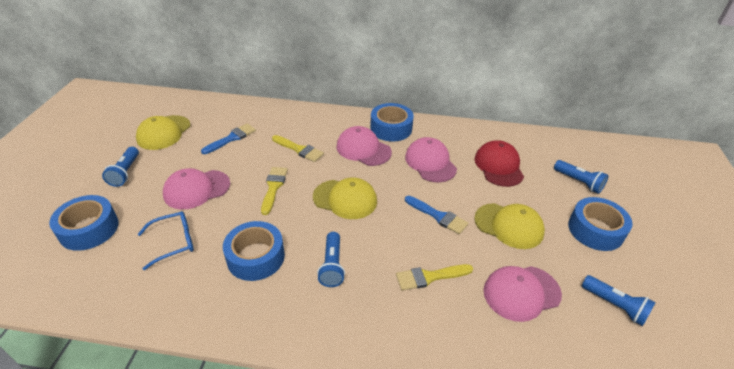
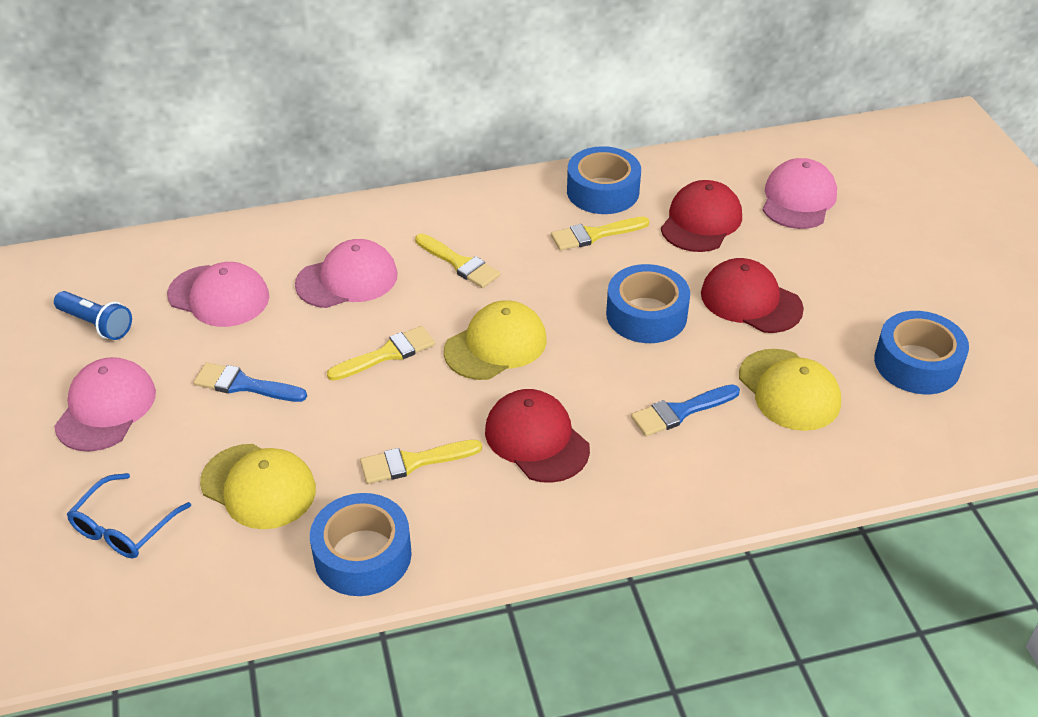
blue flashlight: 4 -> 1
red cap: 1 -> 3
yellow brush: 3 -> 4

